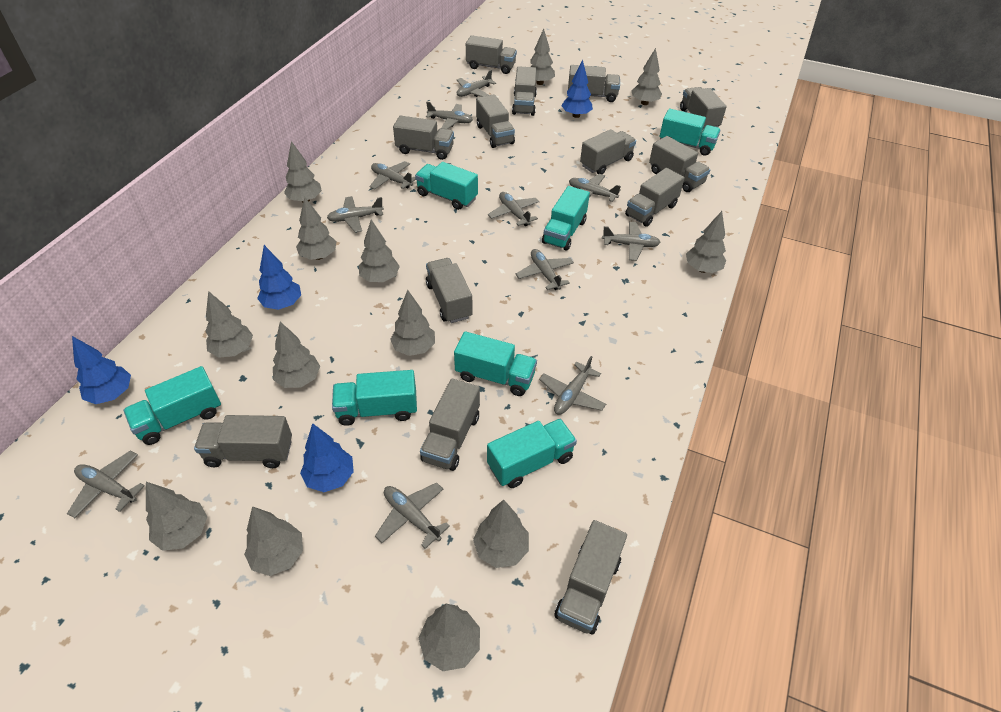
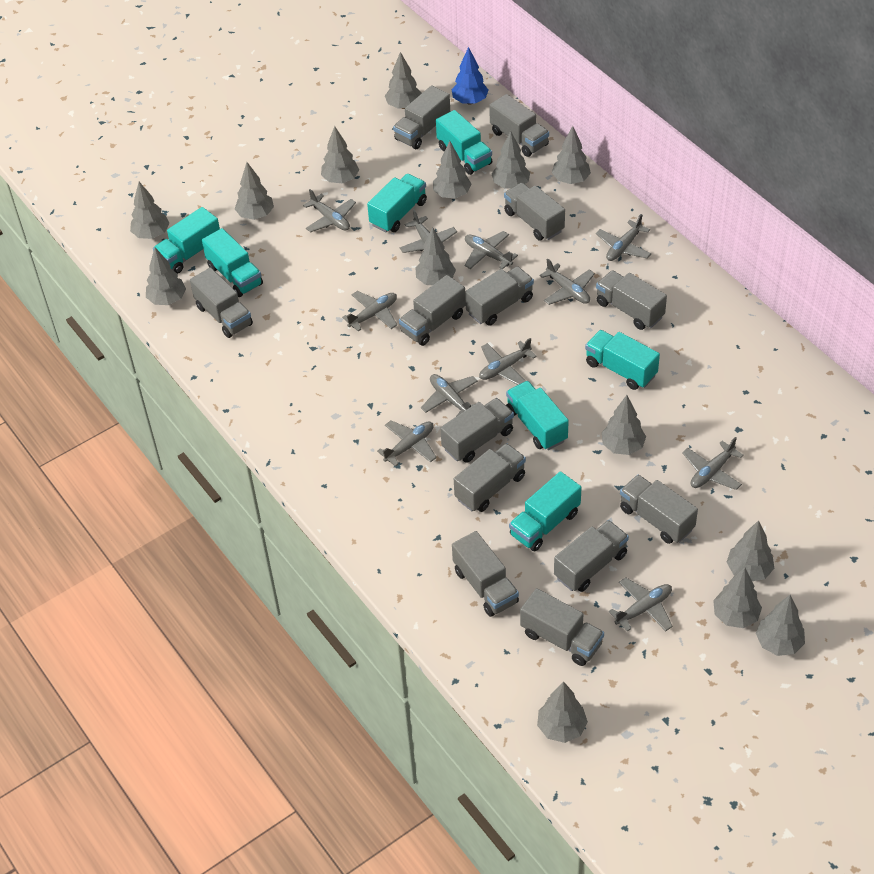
blue tree: 4 -> 1
grey tree: 13 -> 14

